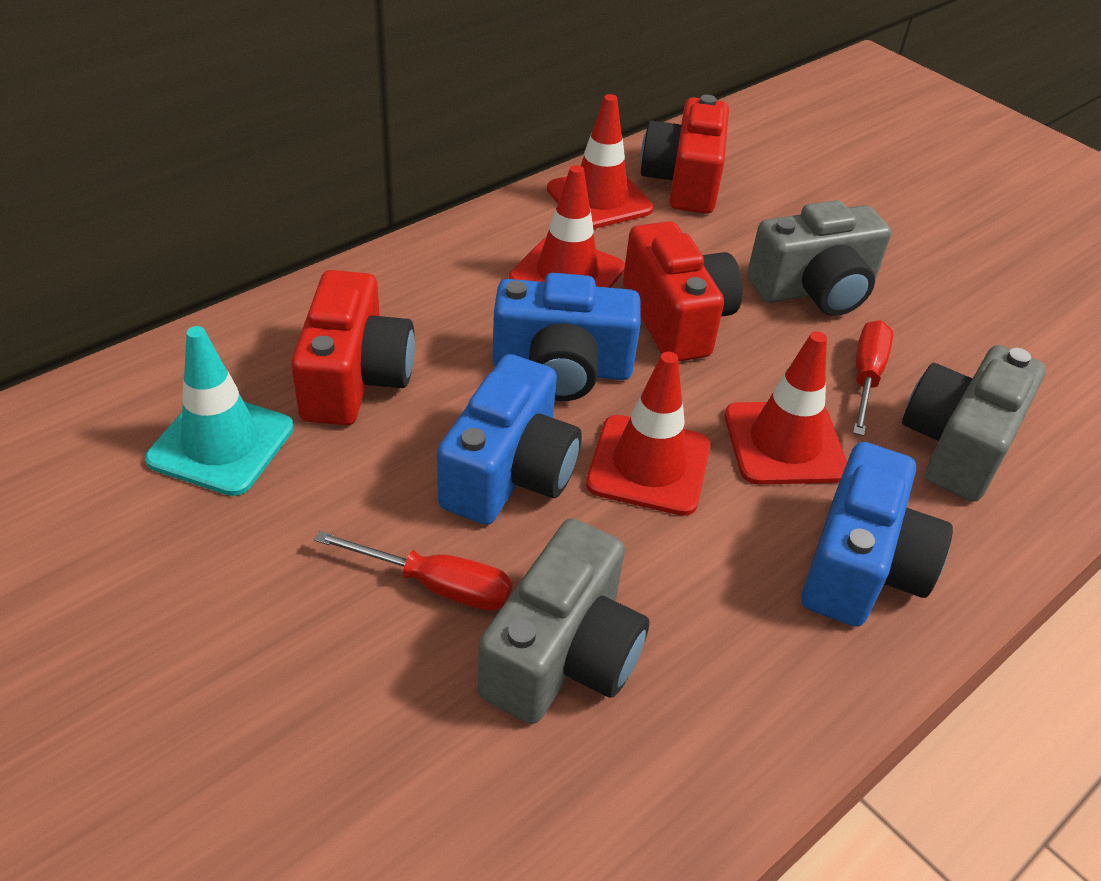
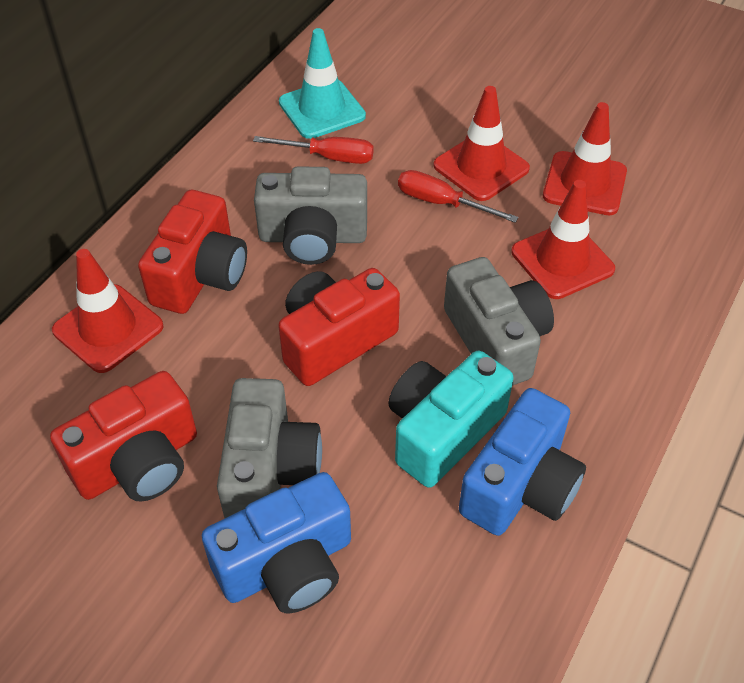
blue camera: 3 -> 2
turquoise camera: 0 -> 1

